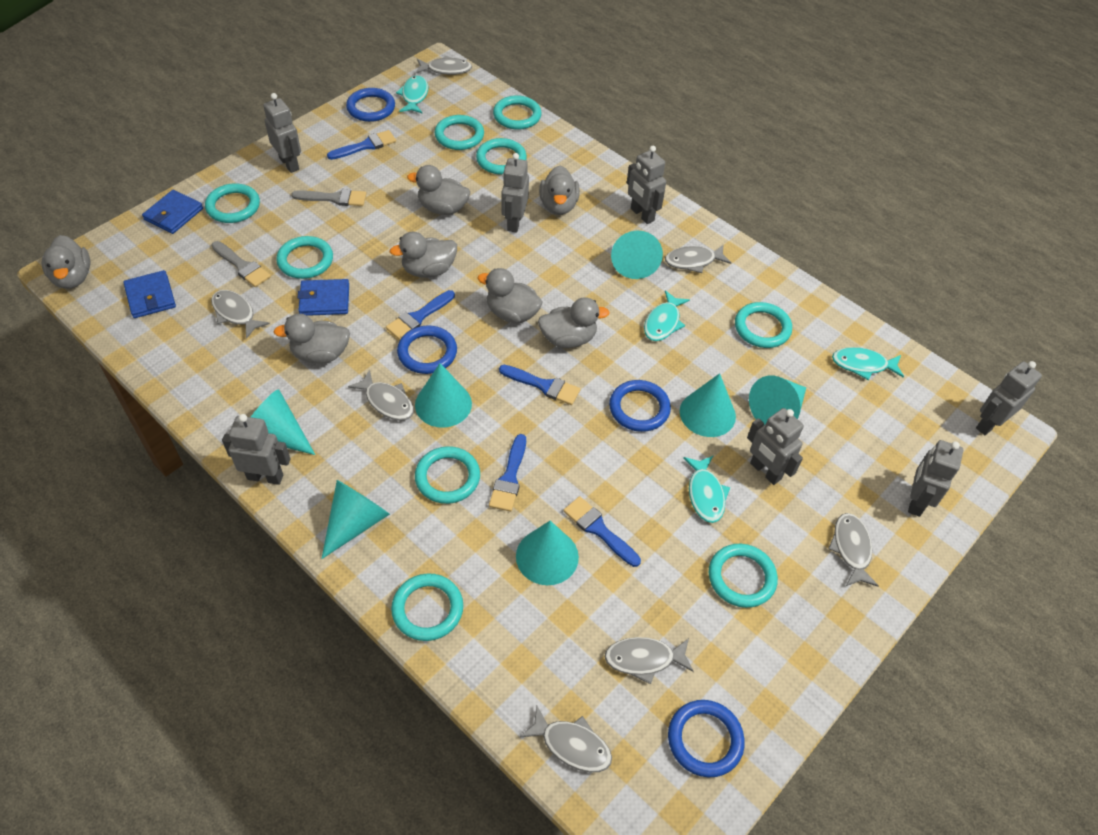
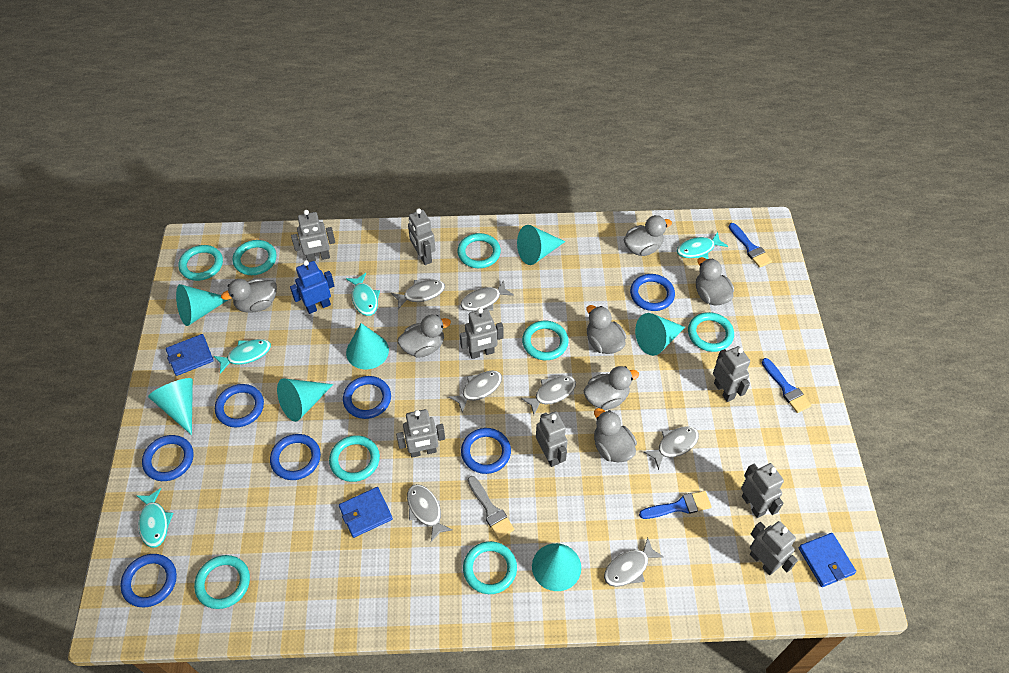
blue brush: 5 -> 3
blue ring: 4 -> 7
blue robot: 0 -> 1
grey brush: 2 -> 1
grey robot: 7 -> 8
turquoise ring: 9 -> 8

